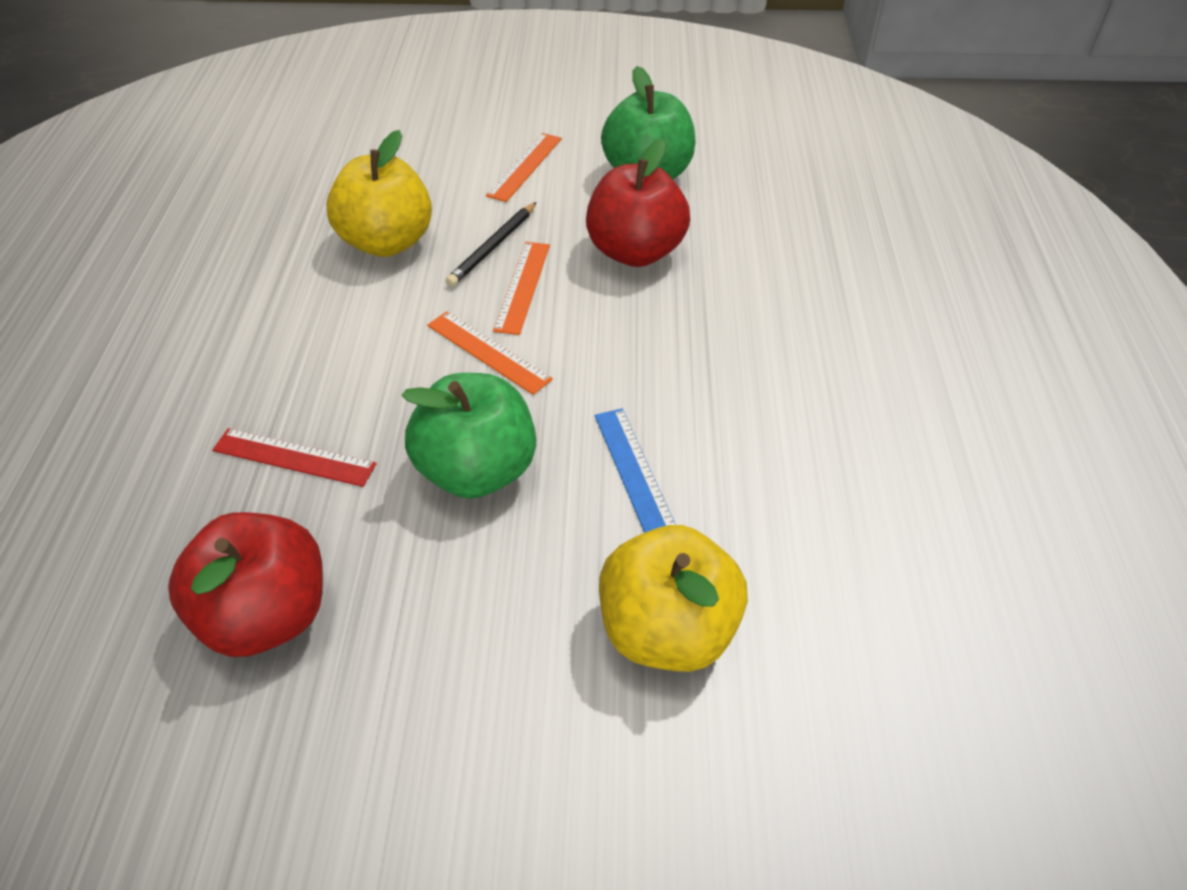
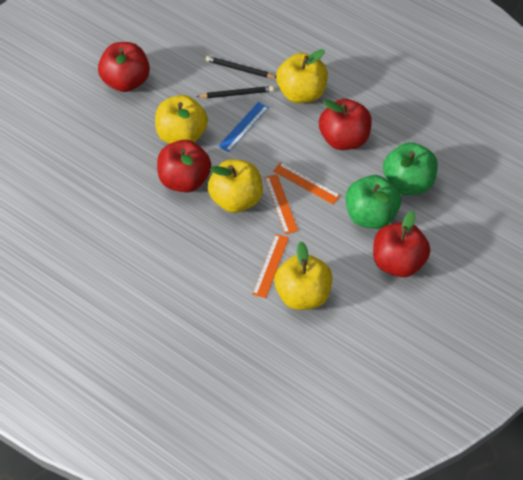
black pencil: 1 -> 2
red apple: 2 -> 4
red ruler: 1 -> 0
yellow apple: 2 -> 4

